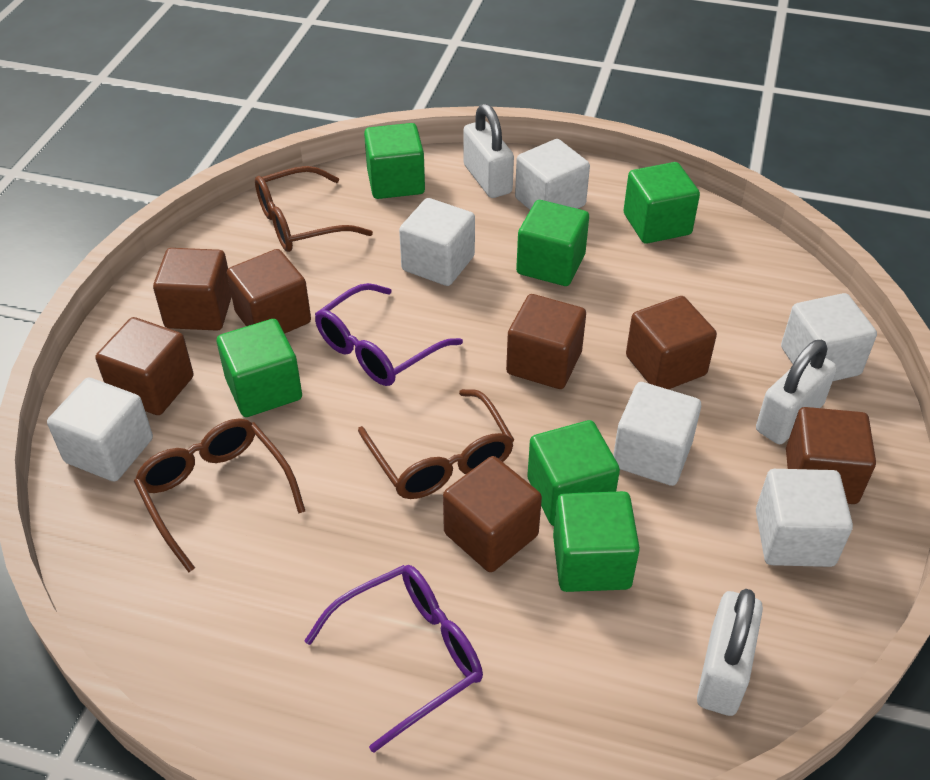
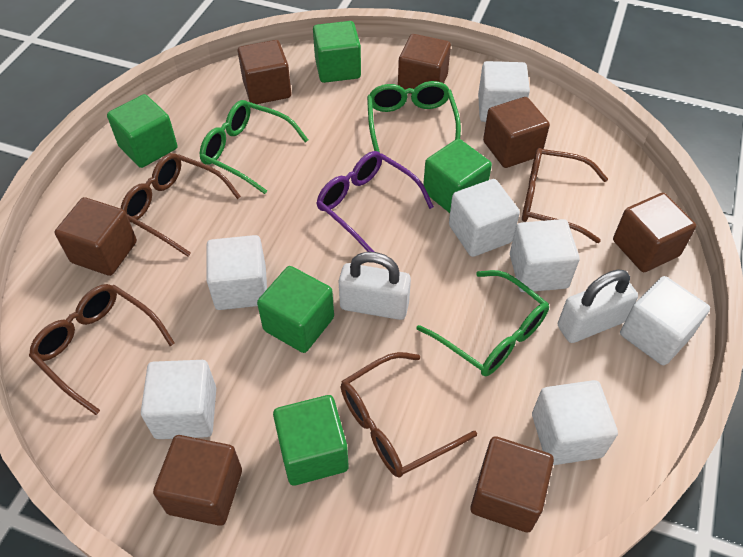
brown glasses: 3 -> 4
green cube: 6 -> 5
green glasses: 0 -> 3
purple glasses: 2 -> 1
white cube: 6 -> 7
white padlock: 3 -> 2

